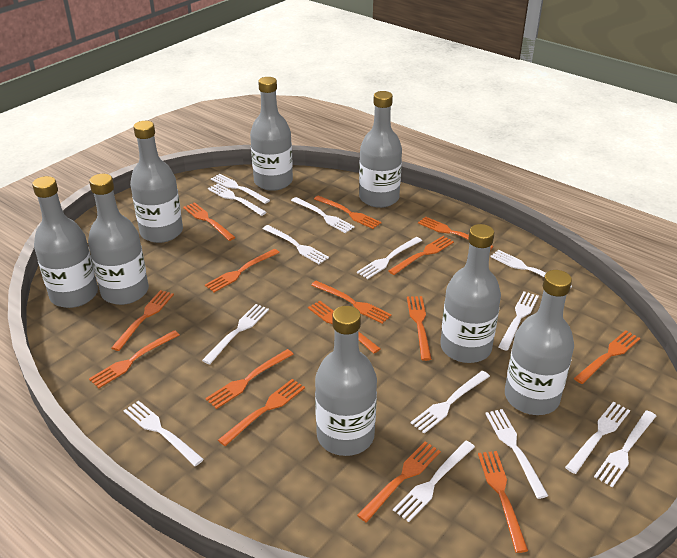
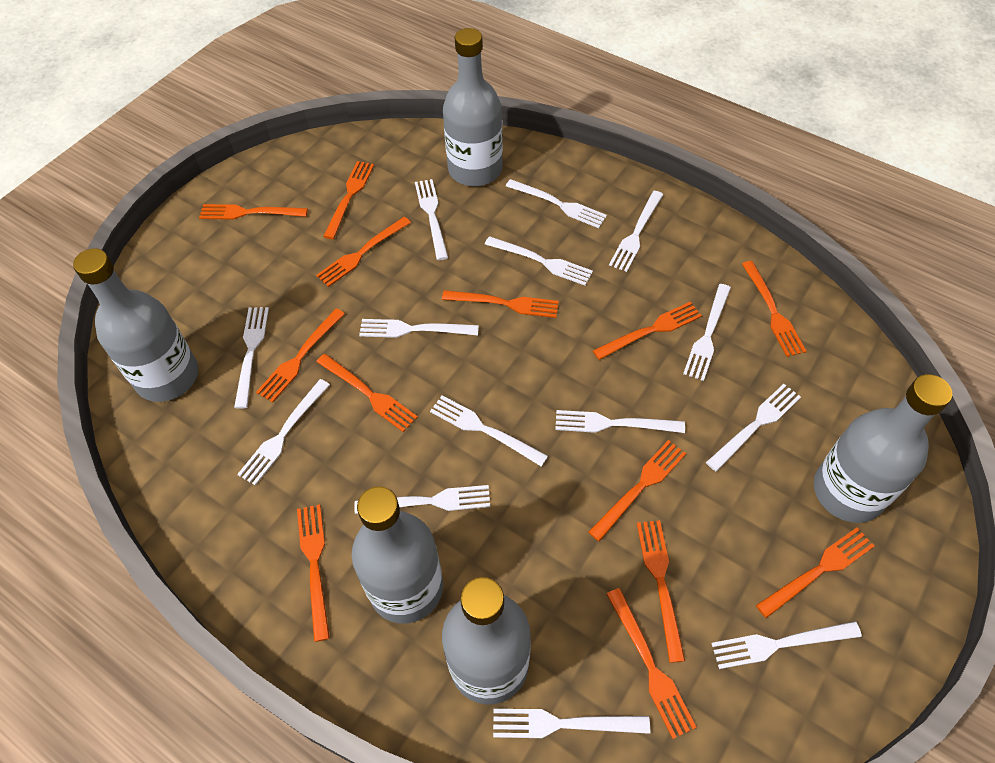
grey bottle: 8 -> 5
orange fork: 15 -> 13

